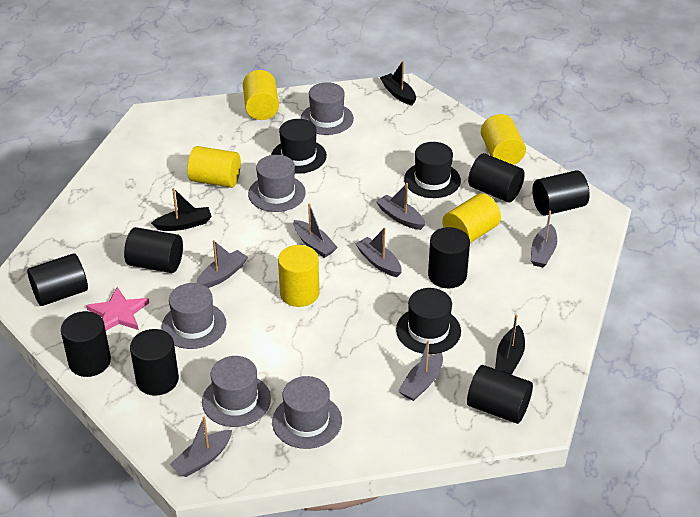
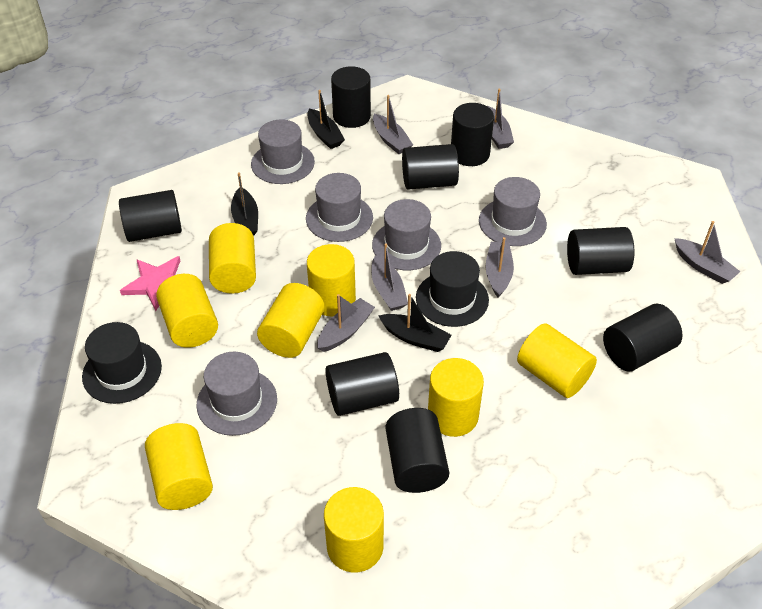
black hat: 3 -> 2
grey boat: 7 -> 6
yellow cylinder: 5 -> 8

